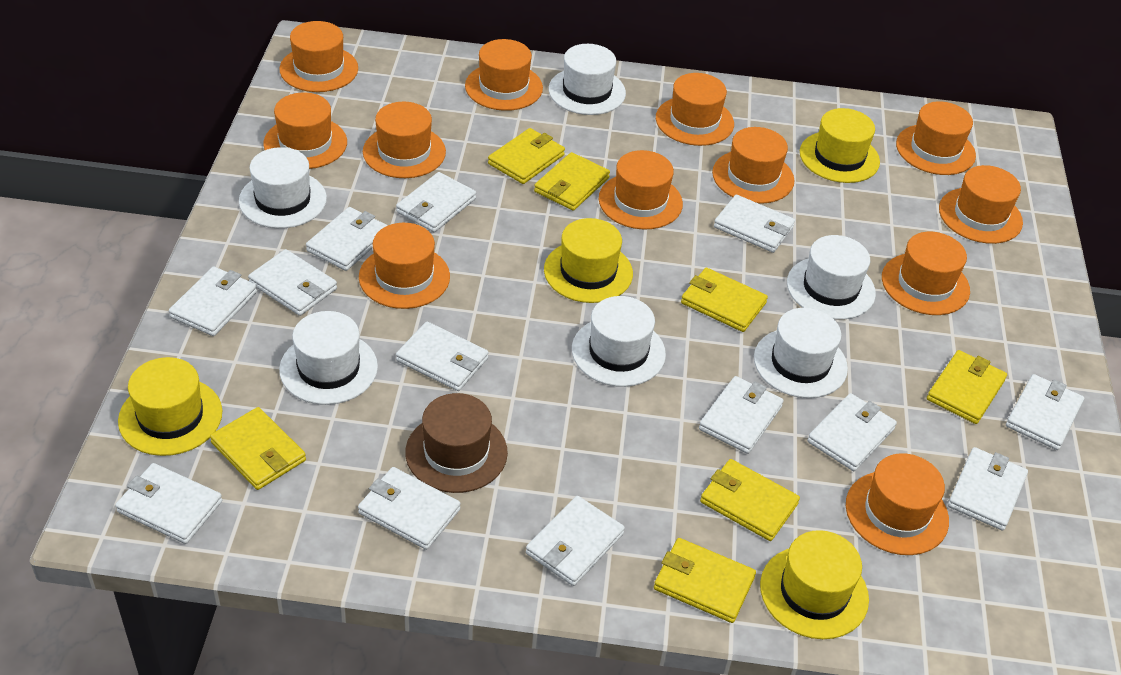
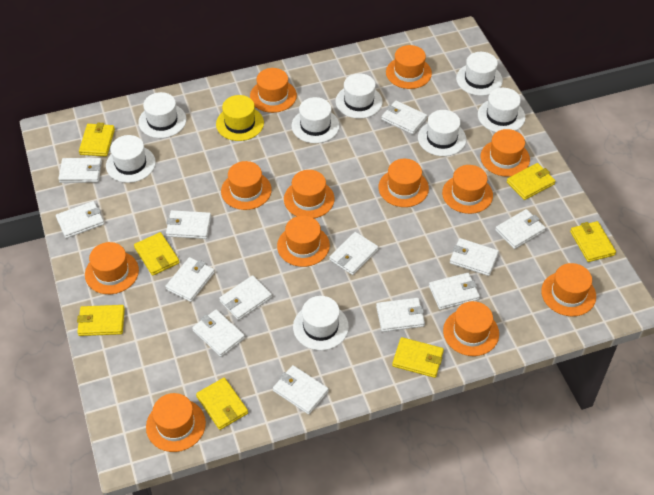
brown hat: 1 -> 0
white hat: 6 -> 8
yellow hat: 4 -> 1

